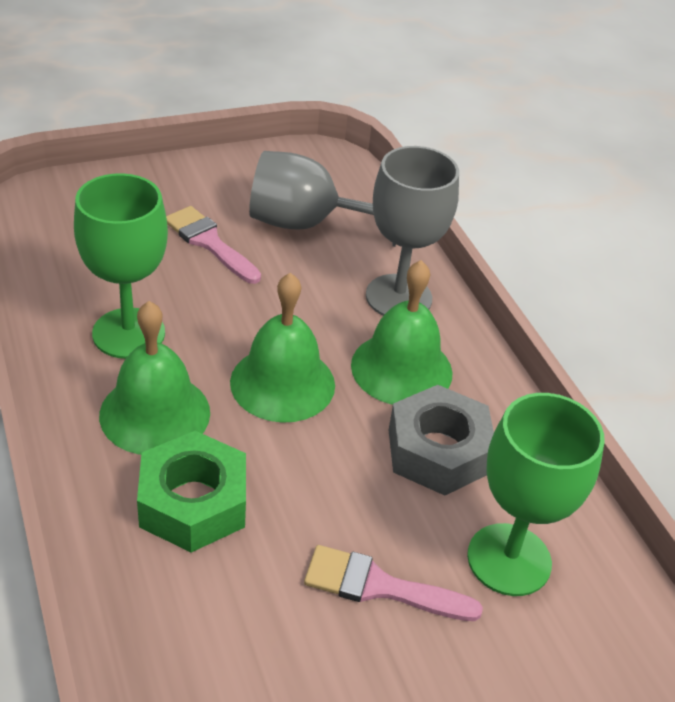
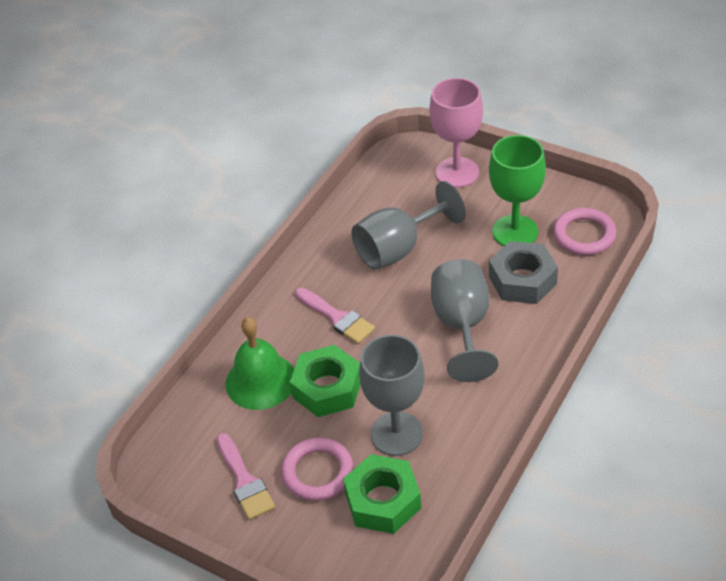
green bell: 3 -> 1
green goblet: 2 -> 1
green nut: 1 -> 2
grey goblet: 2 -> 3
pink goblet: 0 -> 1
pink ring: 0 -> 2

